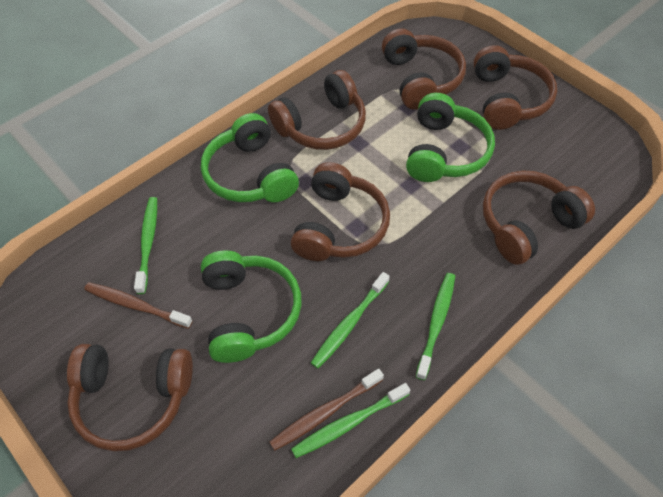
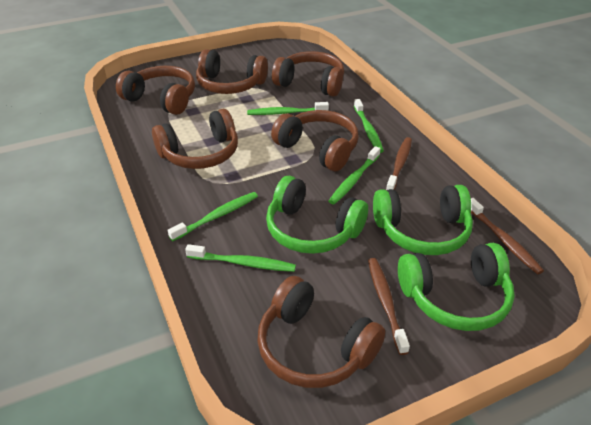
brown toothbrush: 2 -> 3
green toothbrush: 4 -> 5

